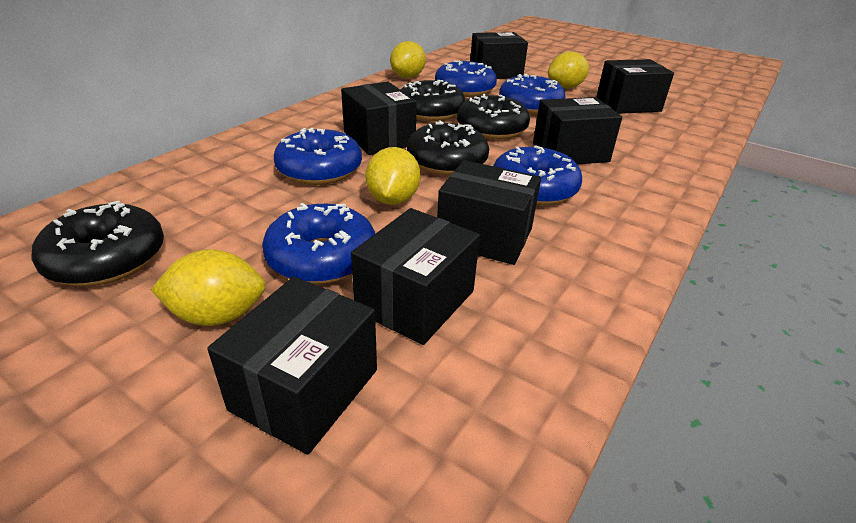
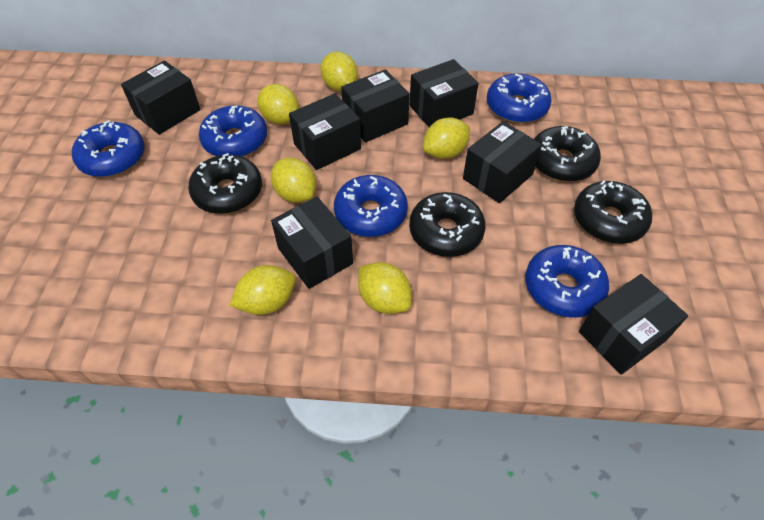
yellow lemon: 4 -> 6

